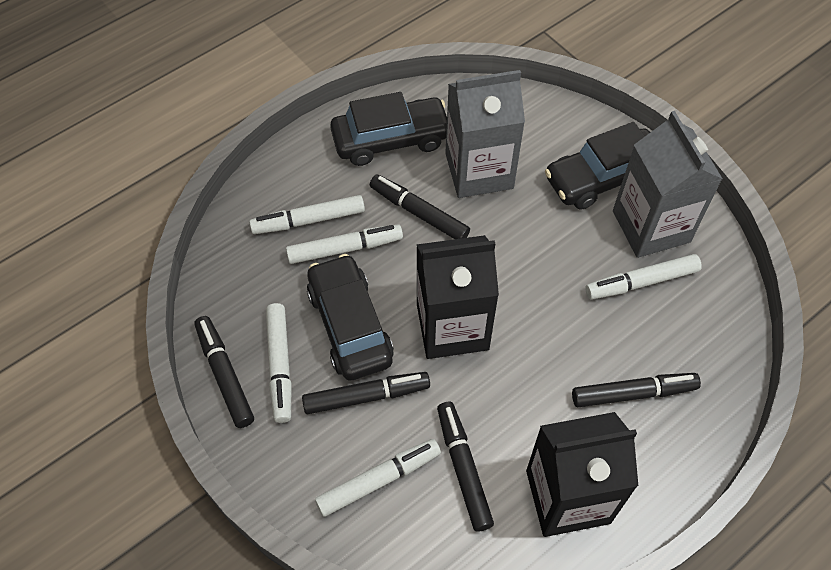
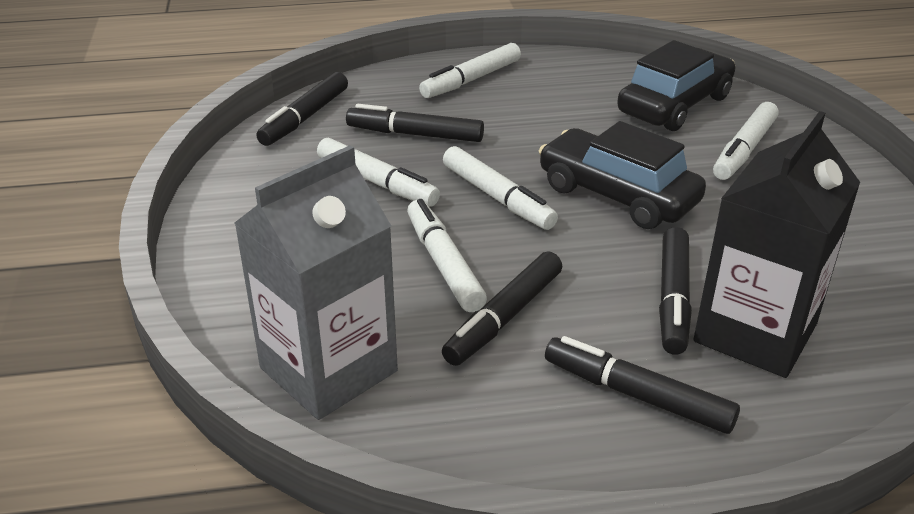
black car: 3 -> 2
black carton: 2 -> 1
grey carton: 2 -> 1

